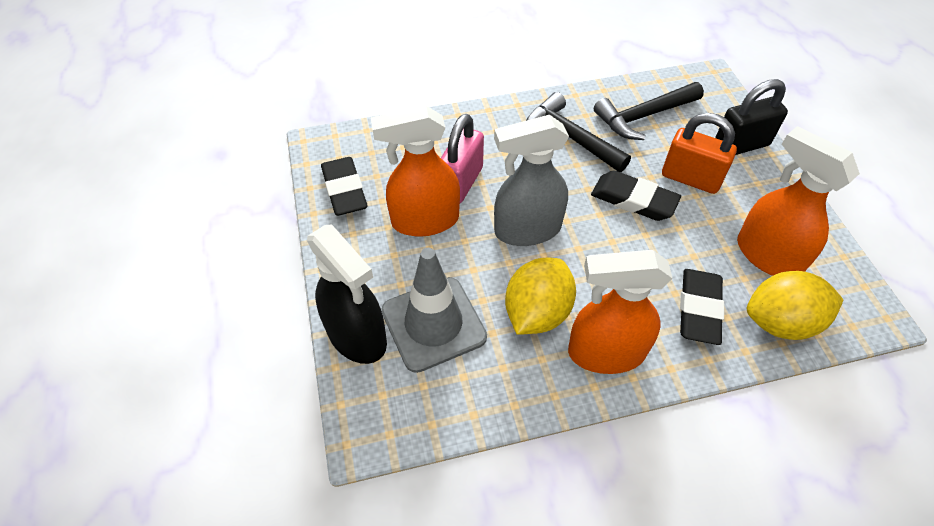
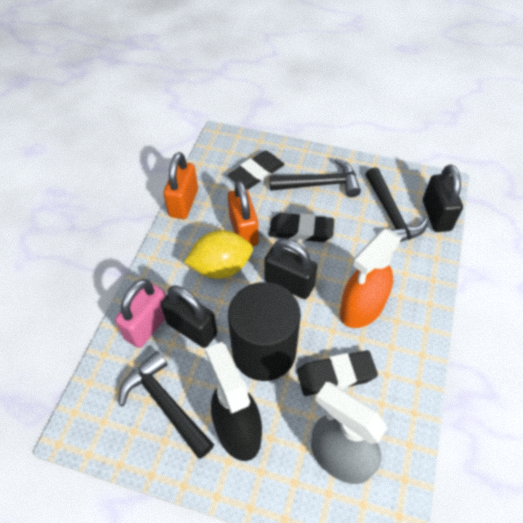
black cylinder: 0 -> 1
black hammer: 2 -> 3
black padlock: 1 -> 3
grey traffic cone: 1 -> 0
orange padlock: 1 -> 2
orange spray bottle: 3 -> 1
yellow lemon: 2 -> 1

